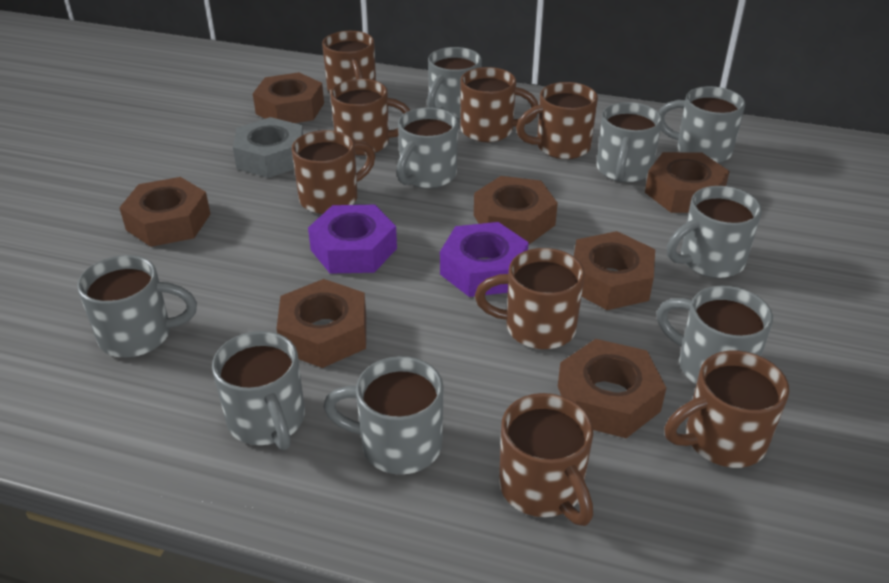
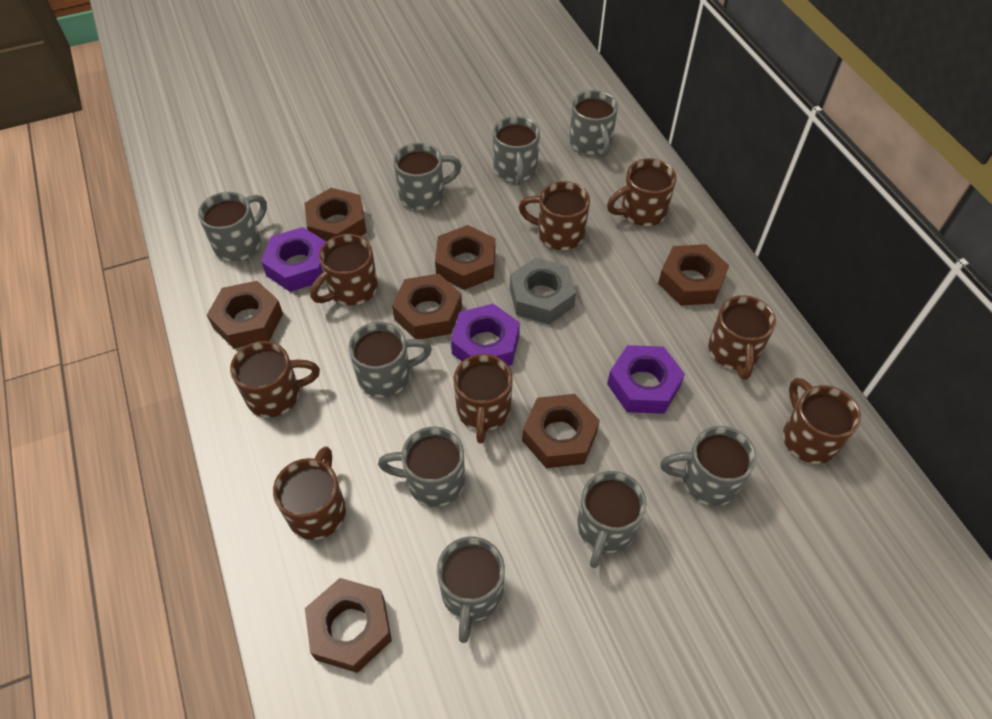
purple nut: 2 -> 3

